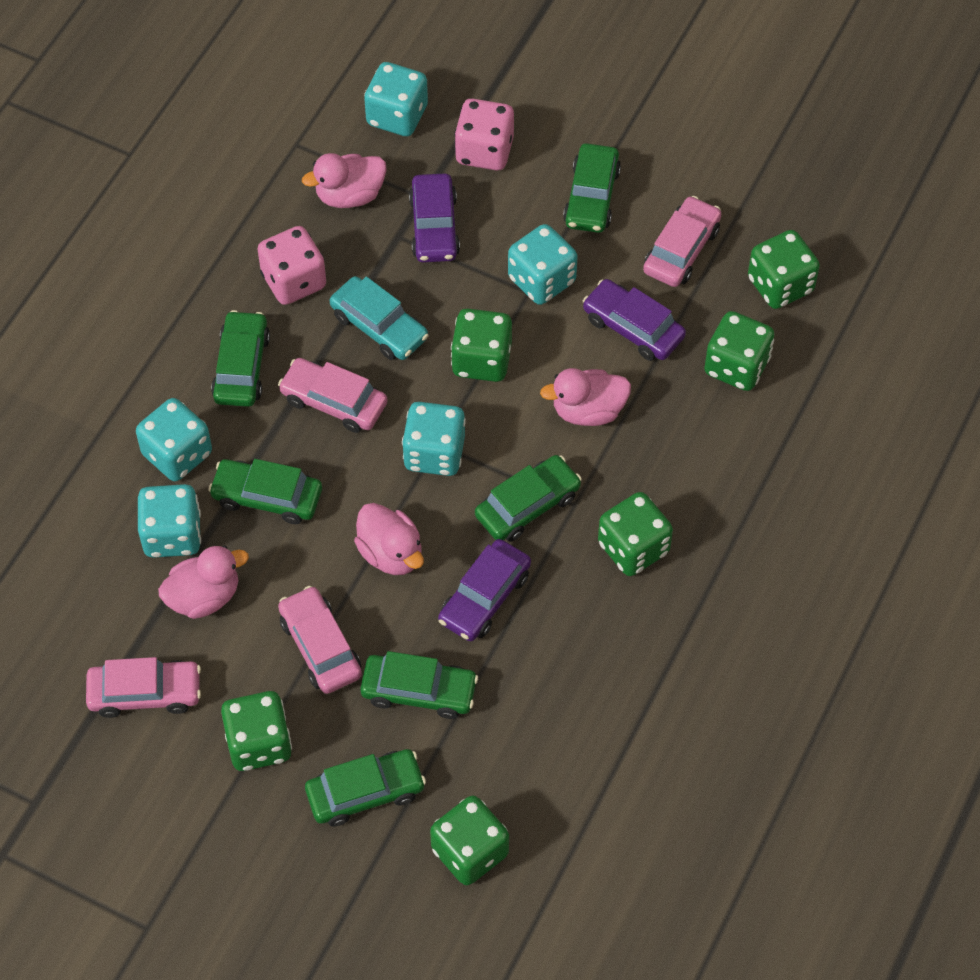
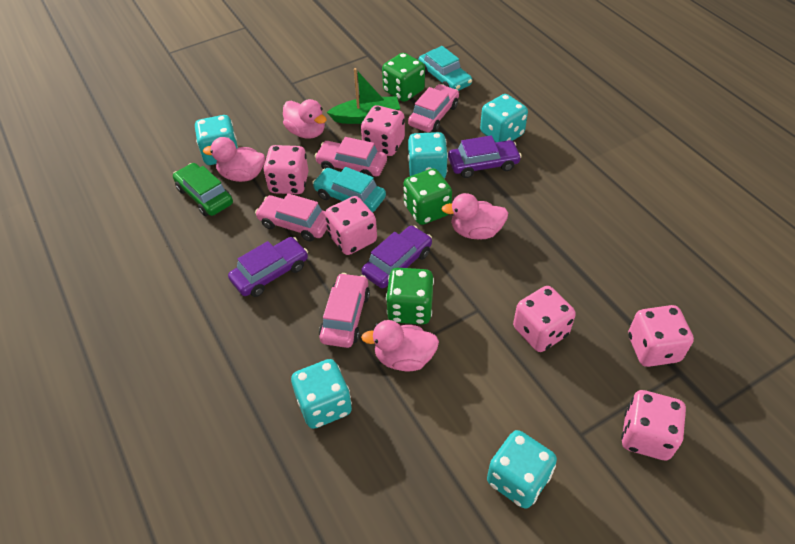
green boat: 0 -> 1
green car: 6 -> 1
green dice: 6 -> 3
pink dice: 2 -> 6
turquoise car: 1 -> 2

